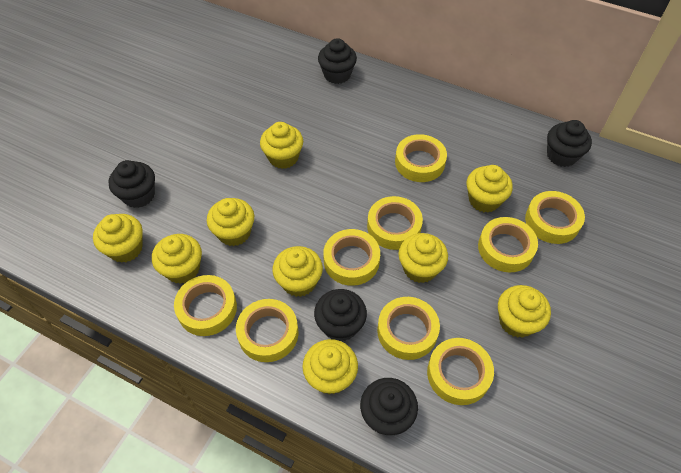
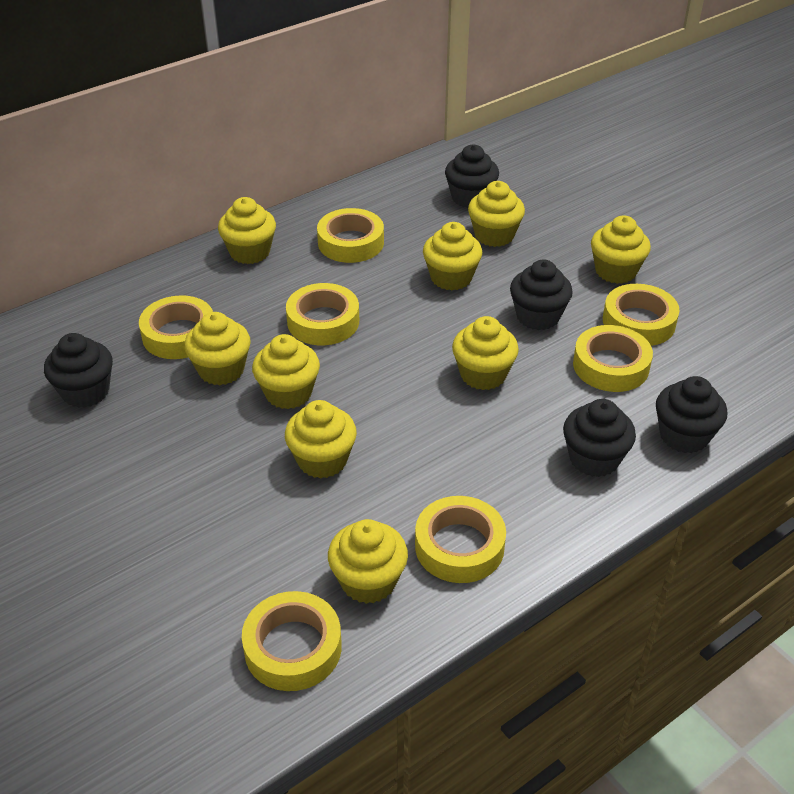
yellow tape: 9 -> 7

